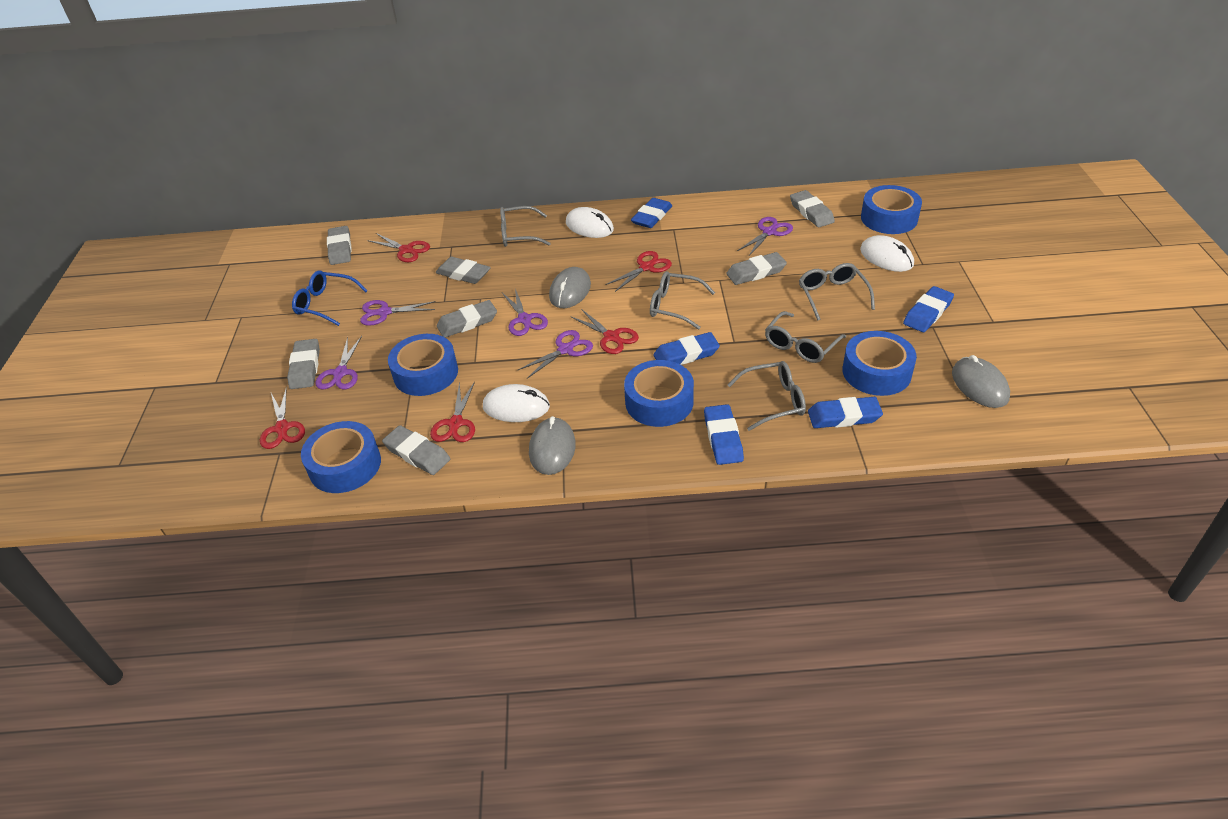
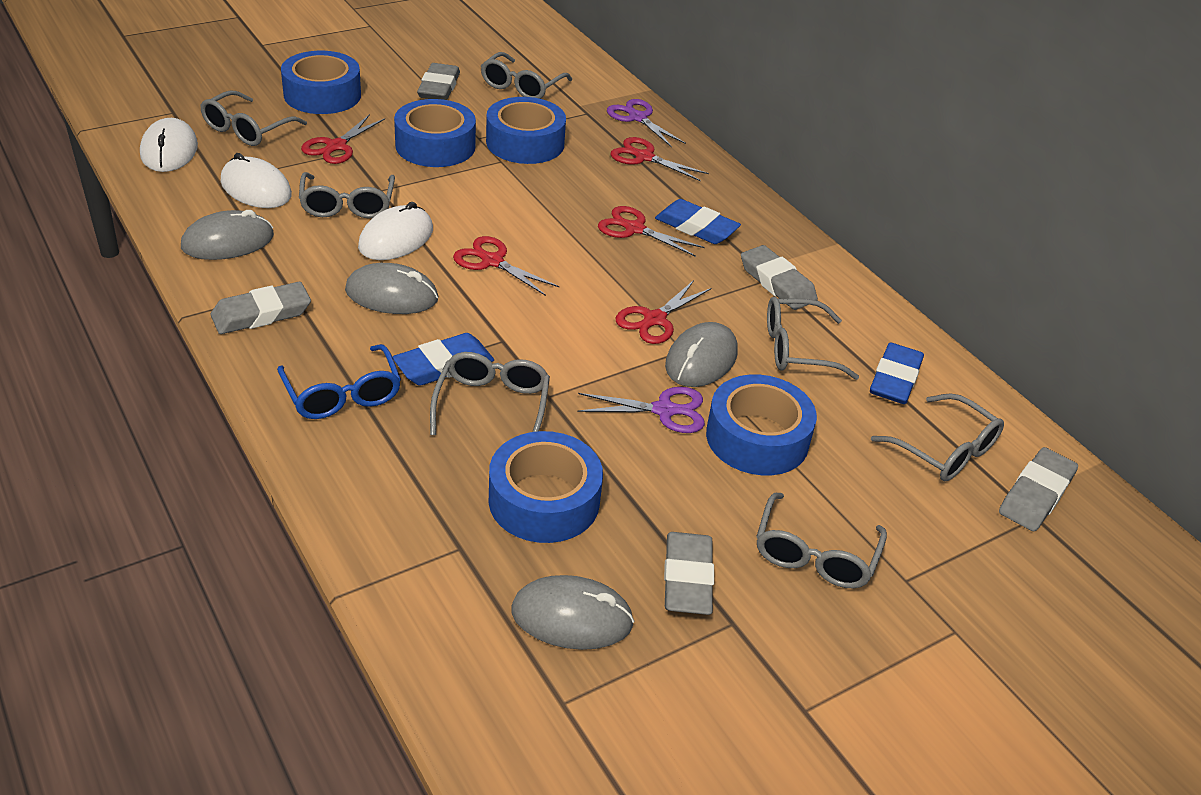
blue eraser: 5 -> 3
grey eraser: 7 -> 5
grey glasses: 5 -> 7
grey mouse: 3 -> 4
purple scissors: 5 -> 2

